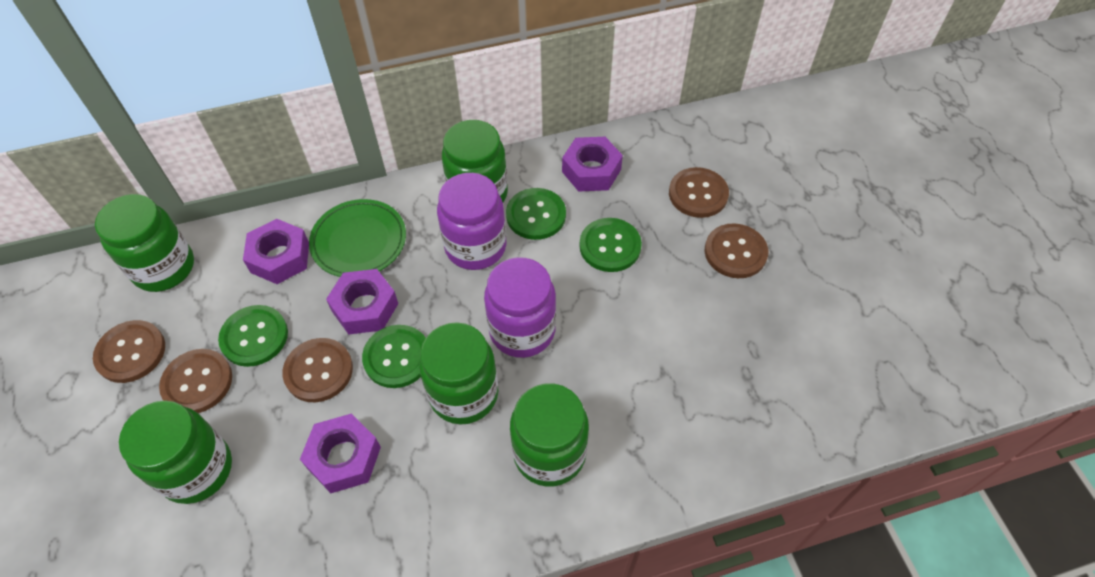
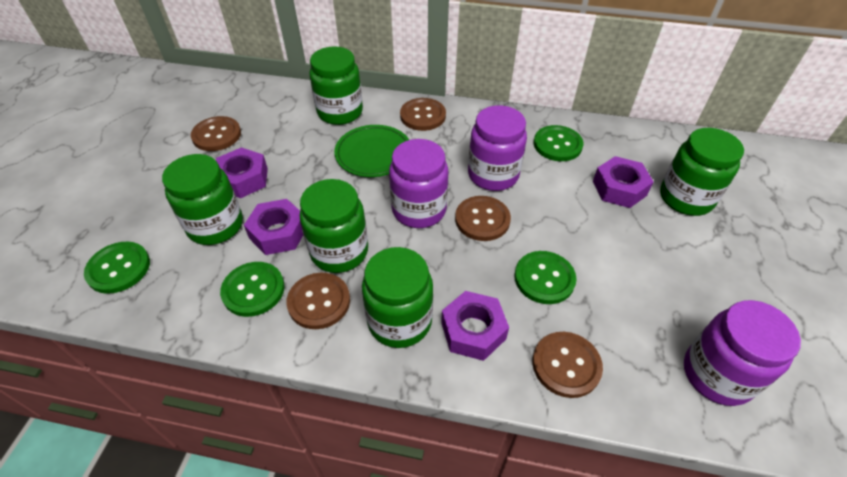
purple jar: 2 -> 3

